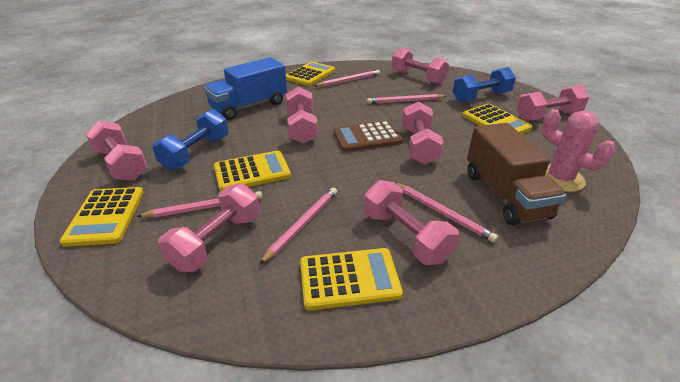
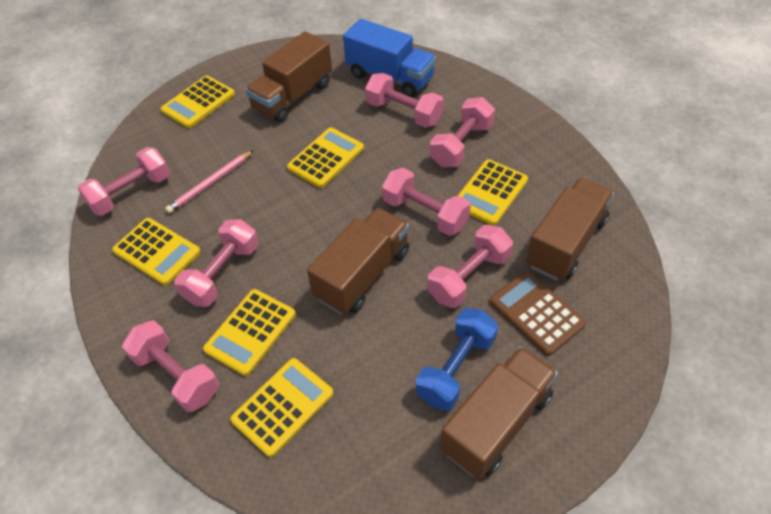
blue dumbbell: 2 -> 1
brown truck: 1 -> 4
pink cactus: 1 -> 0
pink pencil: 5 -> 1
yellow calculator: 5 -> 6

